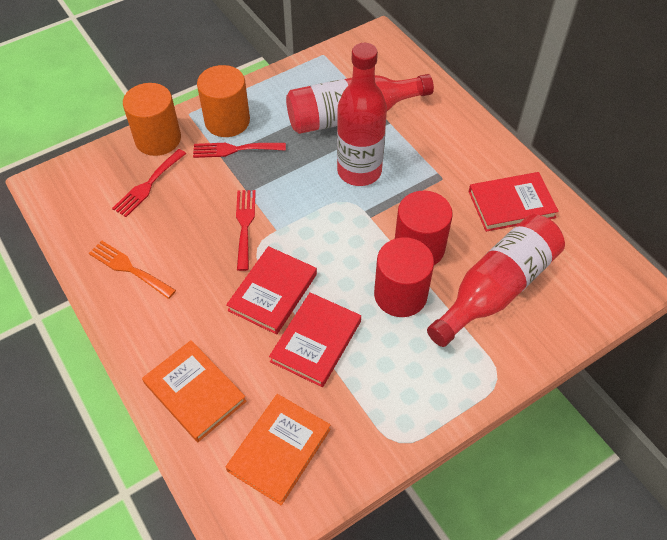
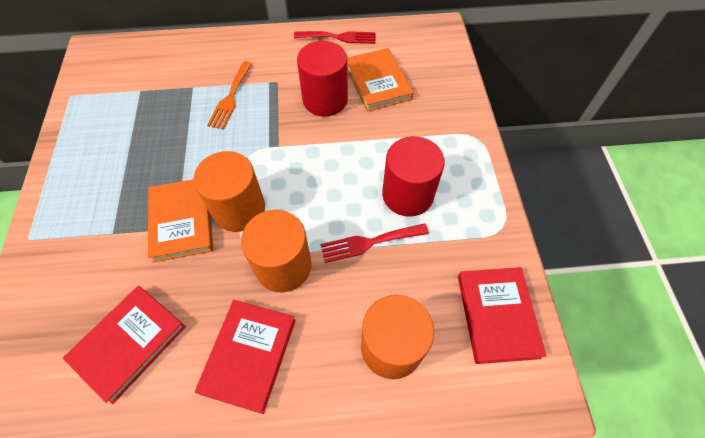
orange cylinder: 2 -> 3
red bottle: 3 -> 0
red fork: 3 -> 2

